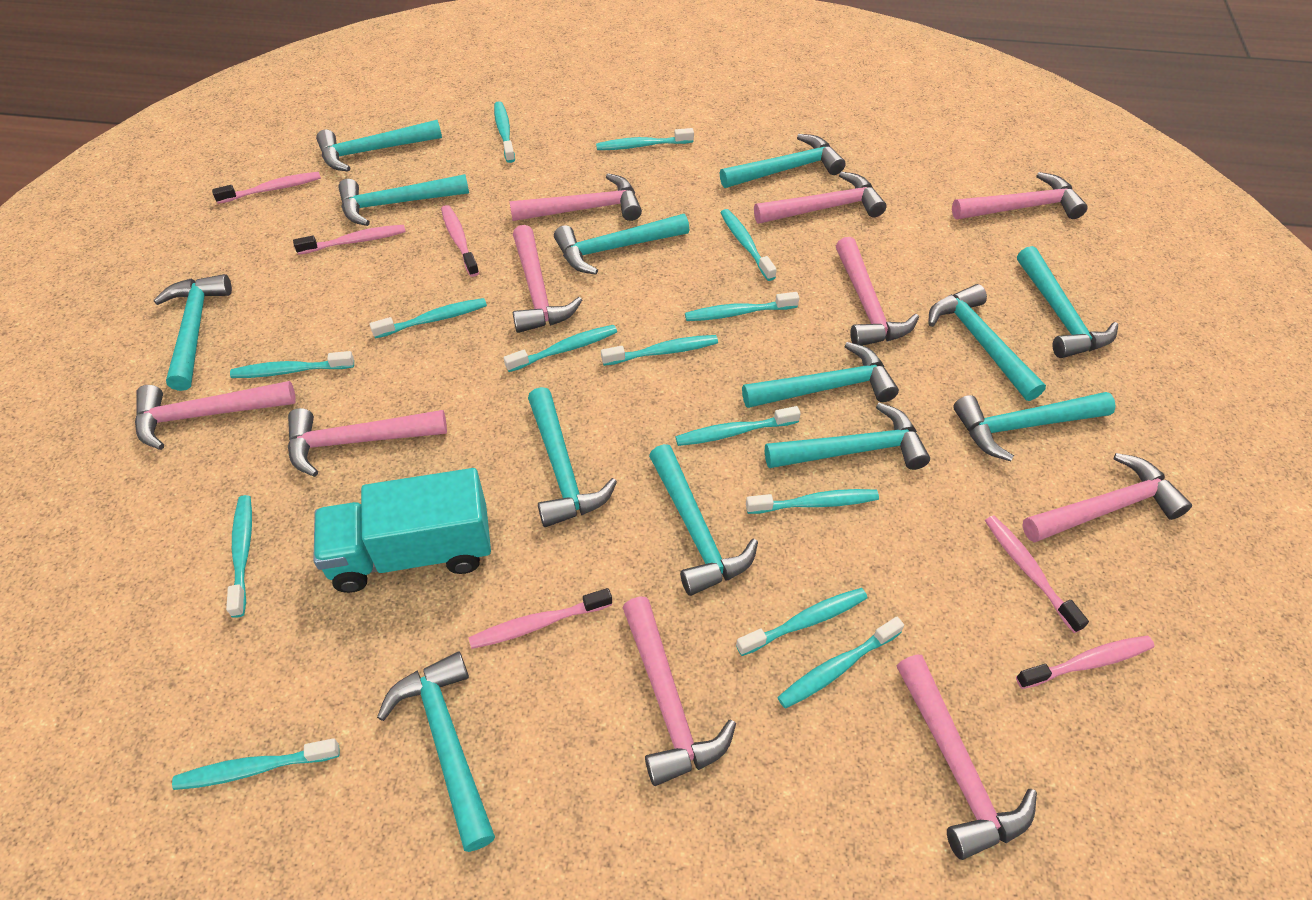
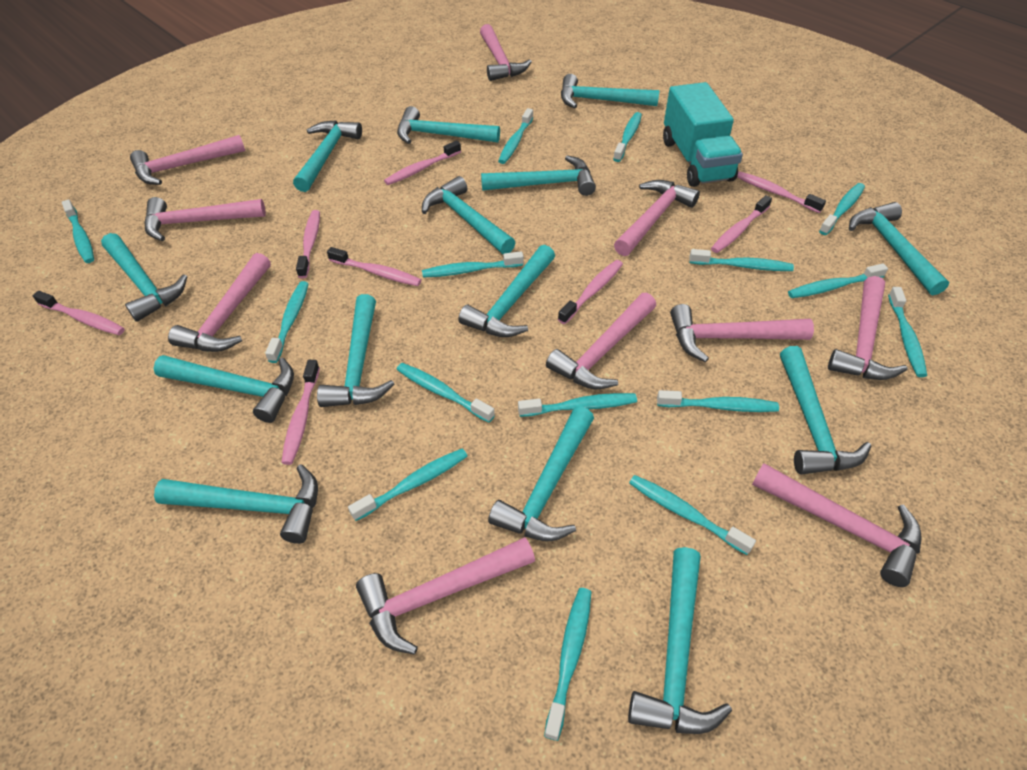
pink toothbrush: 6 -> 8
turquoise hammer: 13 -> 14
turquoise toothbrush: 14 -> 15

